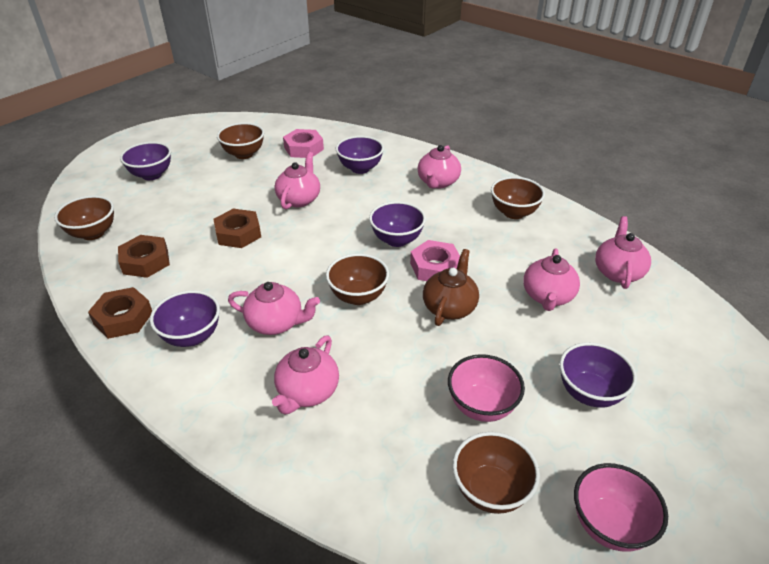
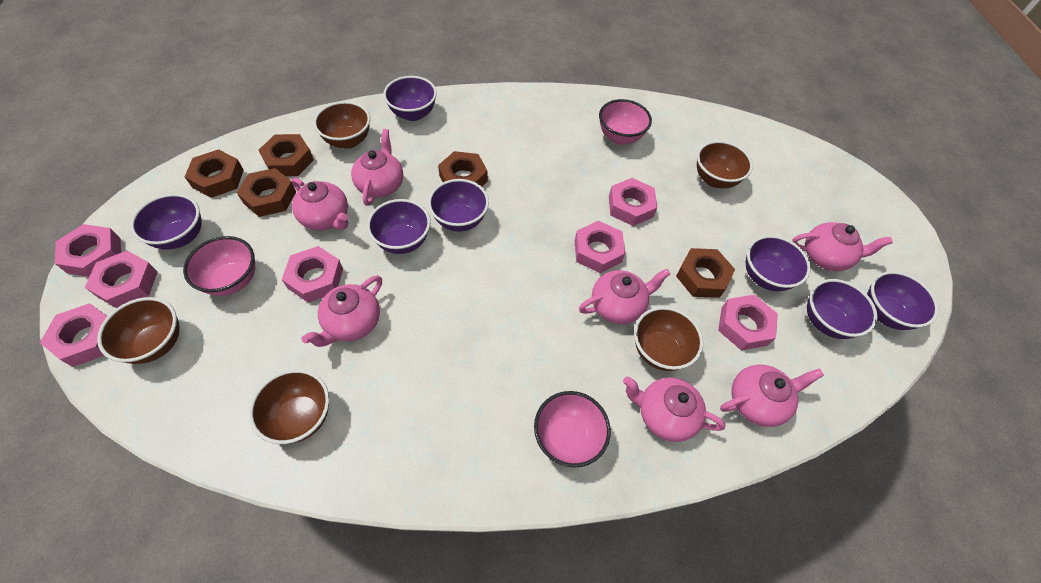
brown nut: 3 -> 5
brown teapot: 1 -> 0
pink bowl: 2 -> 3
pink nut: 2 -> 7
pink teapot: 6 -> 7
purple bowl: 5 -> 7

